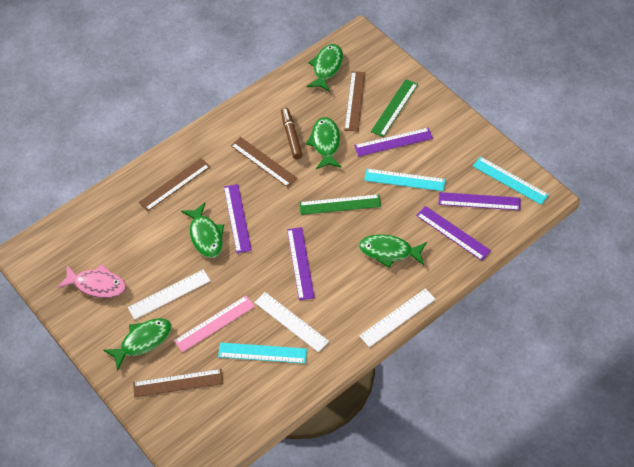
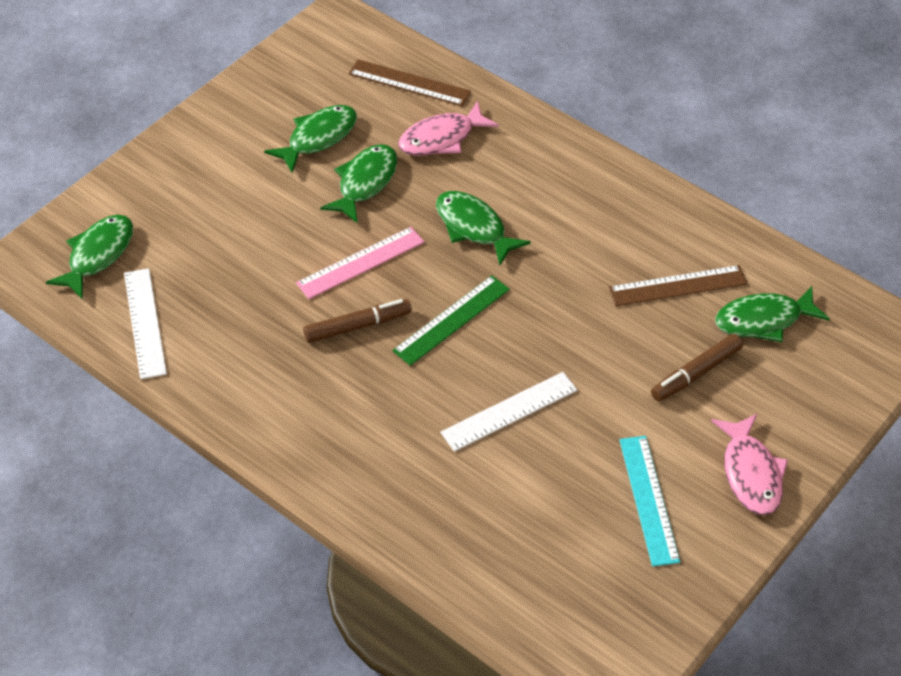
brown marker: 1 -> 2
brown ruler: 4 -> 2
green ruler: 2 -> 1
pink fish: 1 -> 2
purple ruler: 5 -> 0
turquoise ruler: 3 -> 1
white ruler: 3 -> 2

